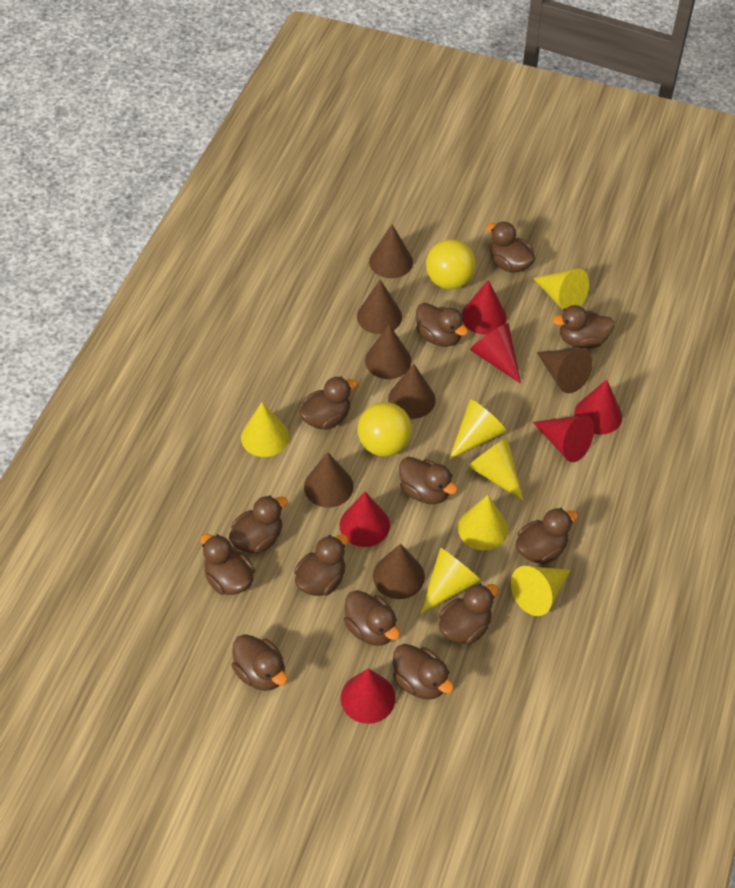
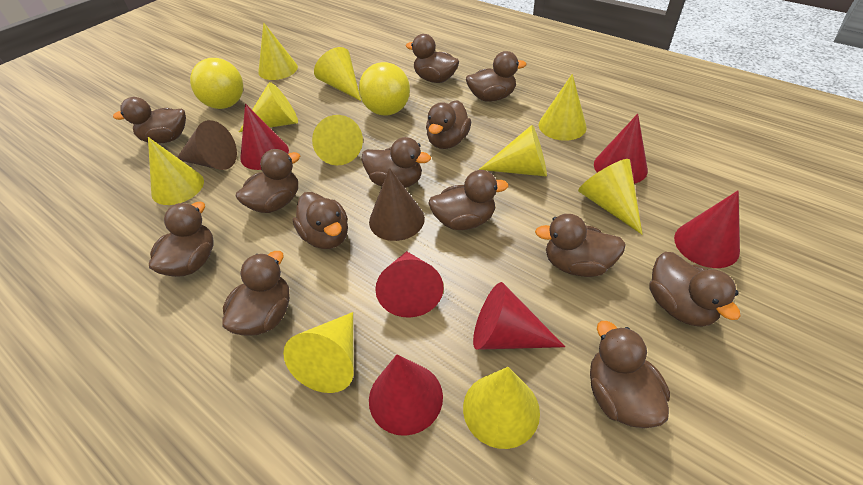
brown cone: 7 -> 2
yellow cone: 7 -> 10

